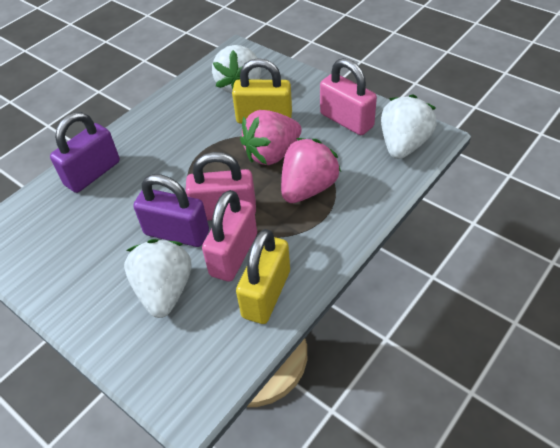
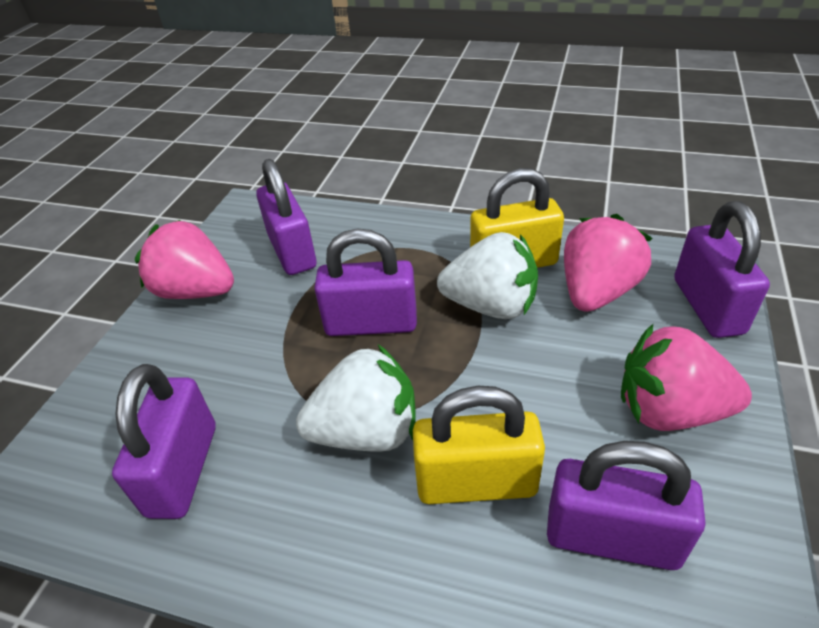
pink padlock: 3 -> 0
pink strawberry: 2 -> 3
purple padlock: 2 -> 5
white strawberry: 3 -> 2

